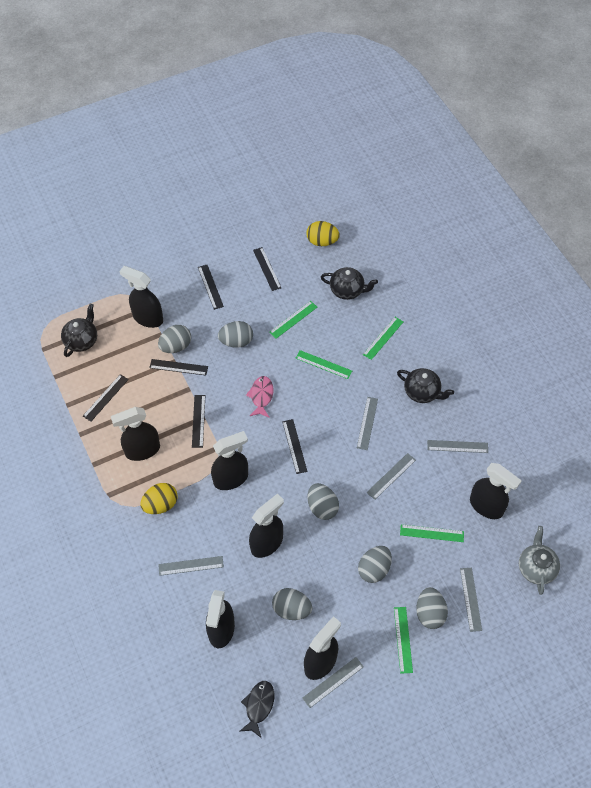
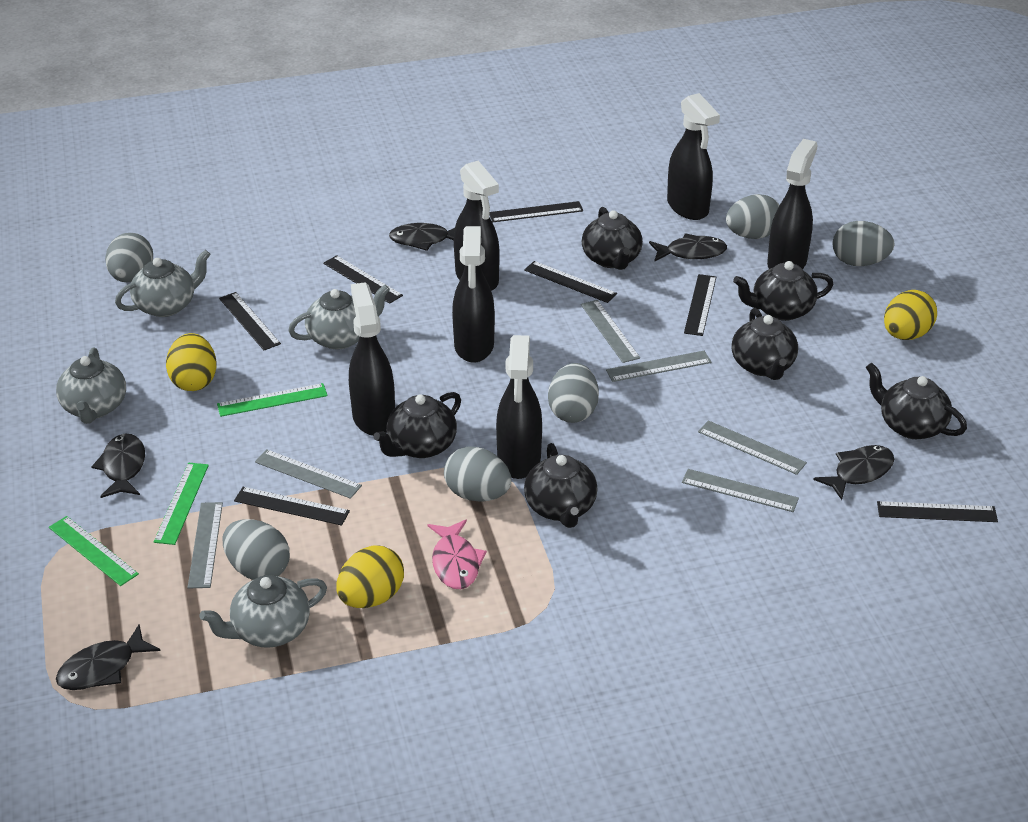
black fish: 1 -> 5
black ruler: 6 -> 7
black spray bottle: 7 -> 6
black teapot: 3 -> 6
green ruler: 5 -> 3
grey teapot: 1 -> 4
yellow egg: 2 -> 3

